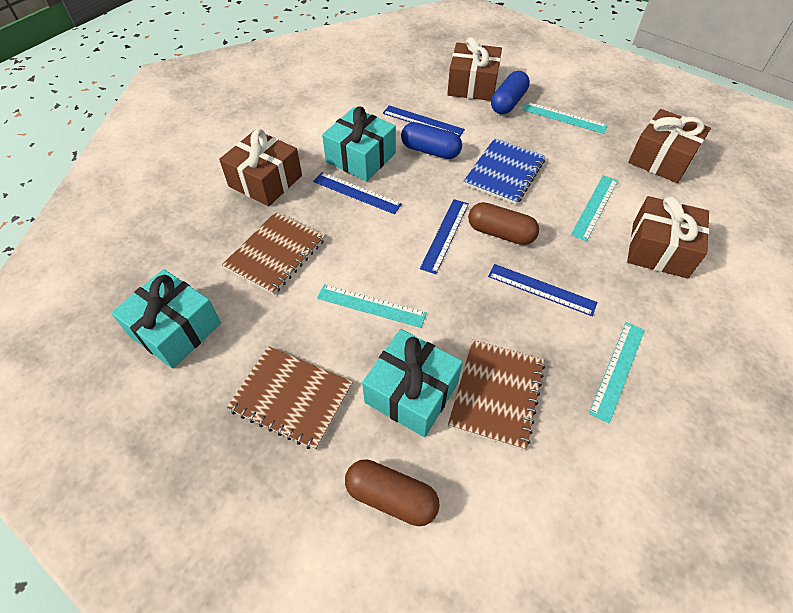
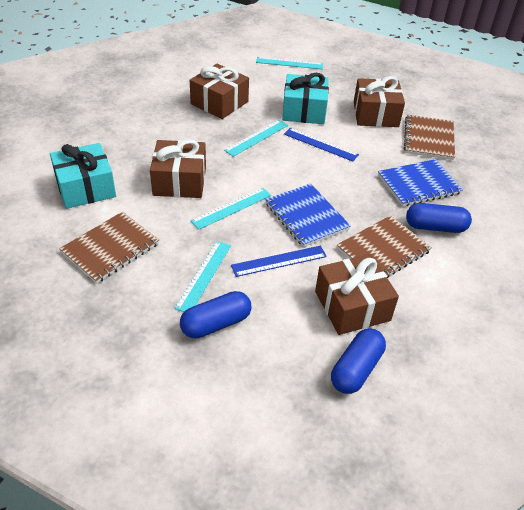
blue capsule: 2 -> 3
blue notebook: 1 -> 2
blue ruler: 4 -> 2
brown capsule: 2 -> 0
turquoise gift: 3 -> 2

